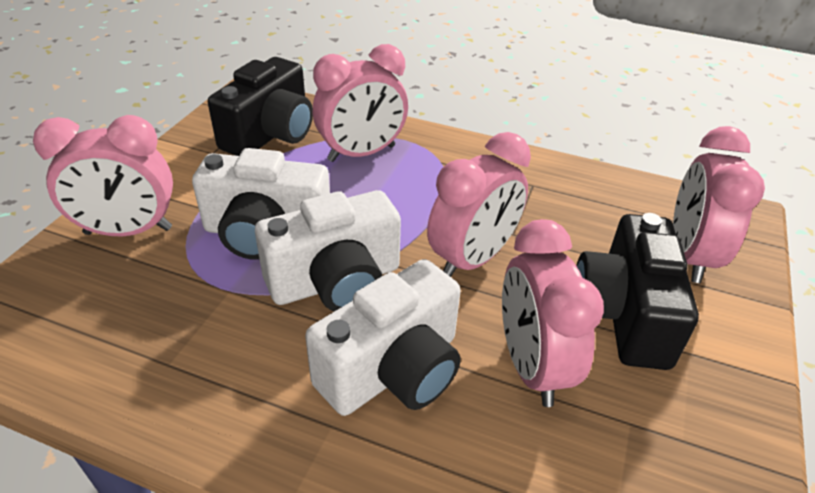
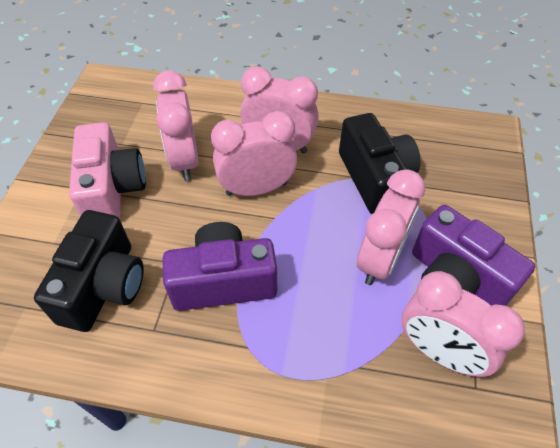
pink camera: 0 -> 1
purple camera: 0 -> 2
white camera: 3 -> 0

